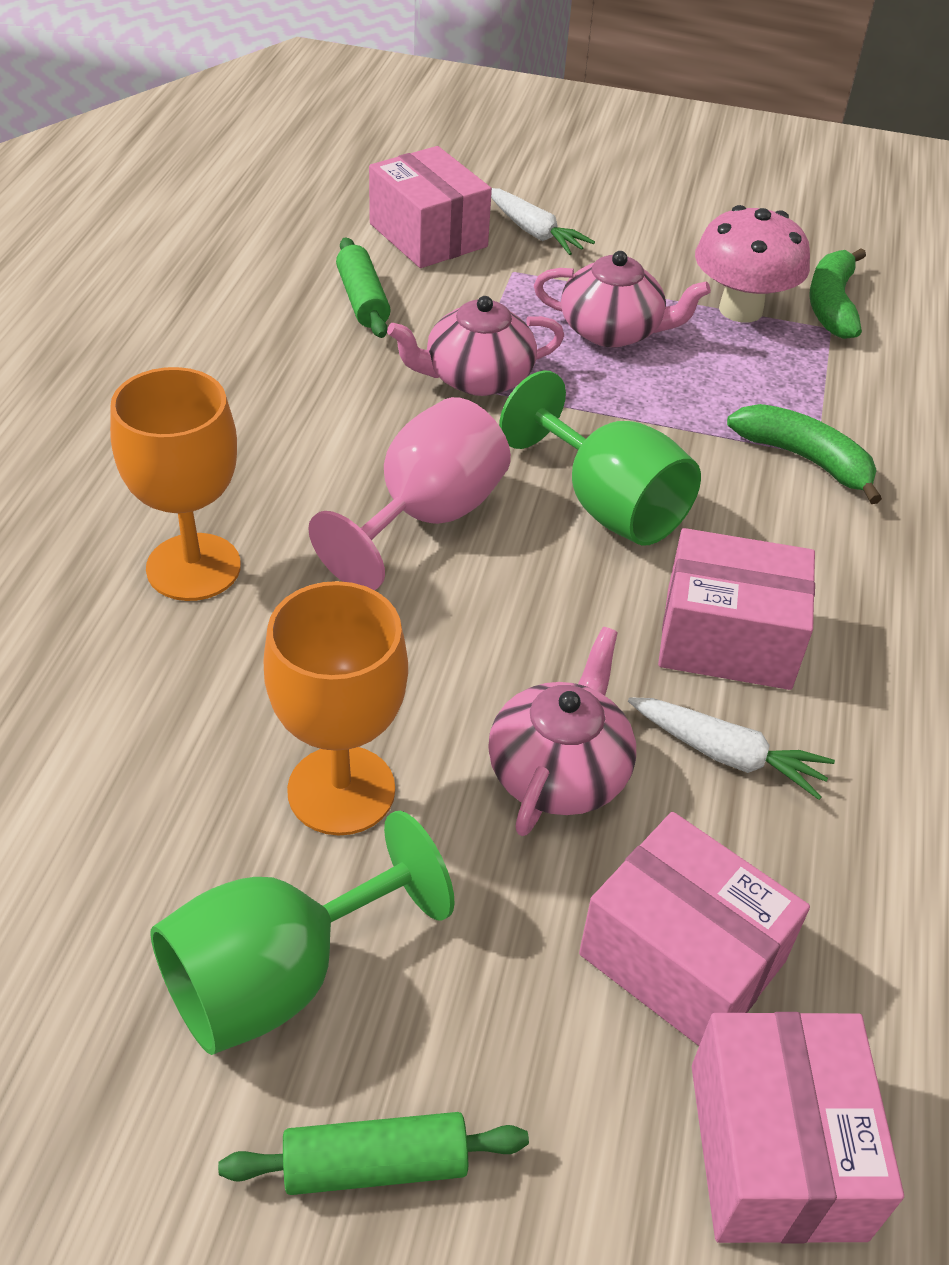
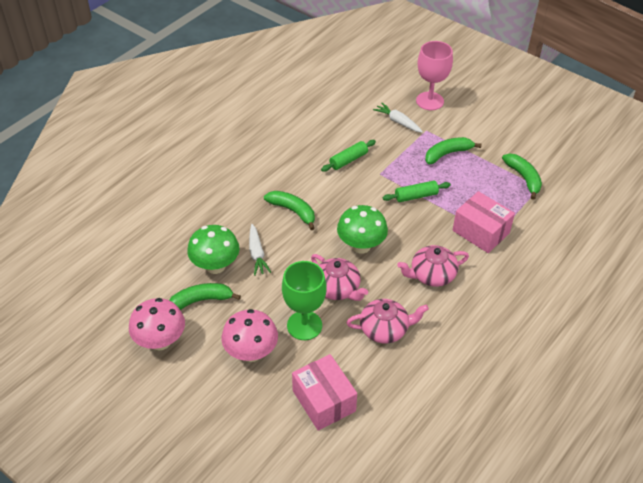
green banana: 2 -> 4
green goblet: 2 -> 1
green mushroom: 0 -> 2
orange goblet: 2 -> 0
pink box: 4 -> 2
pink mushroom: 1 -> 2

